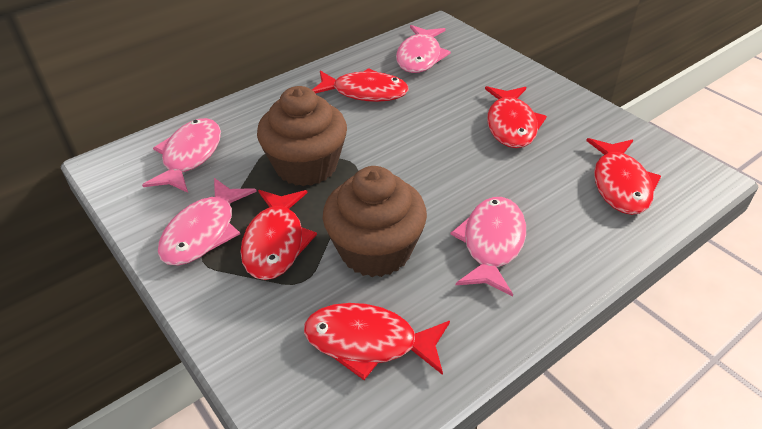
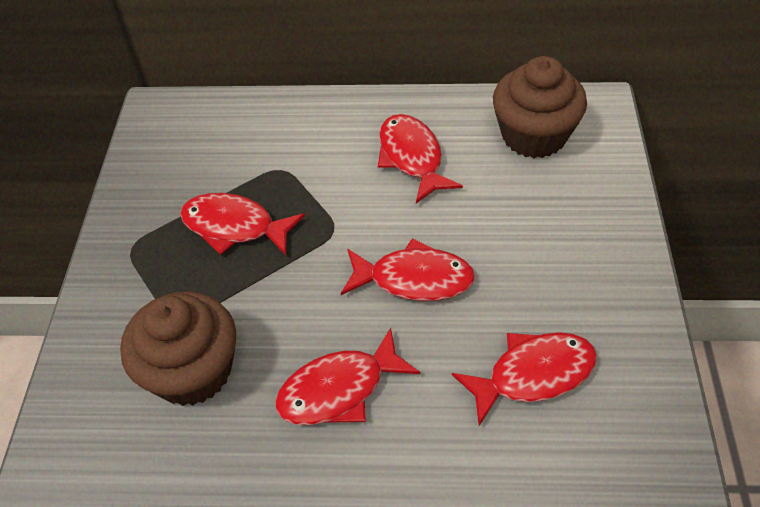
pink fish: 4 -> 0

